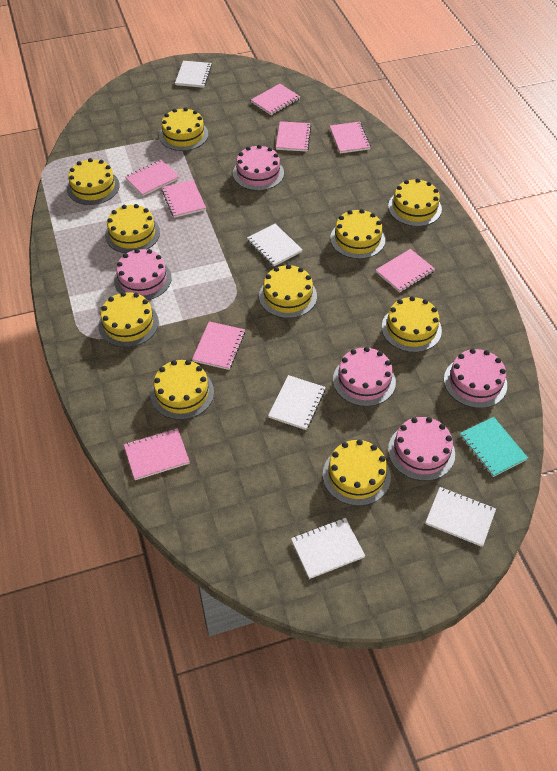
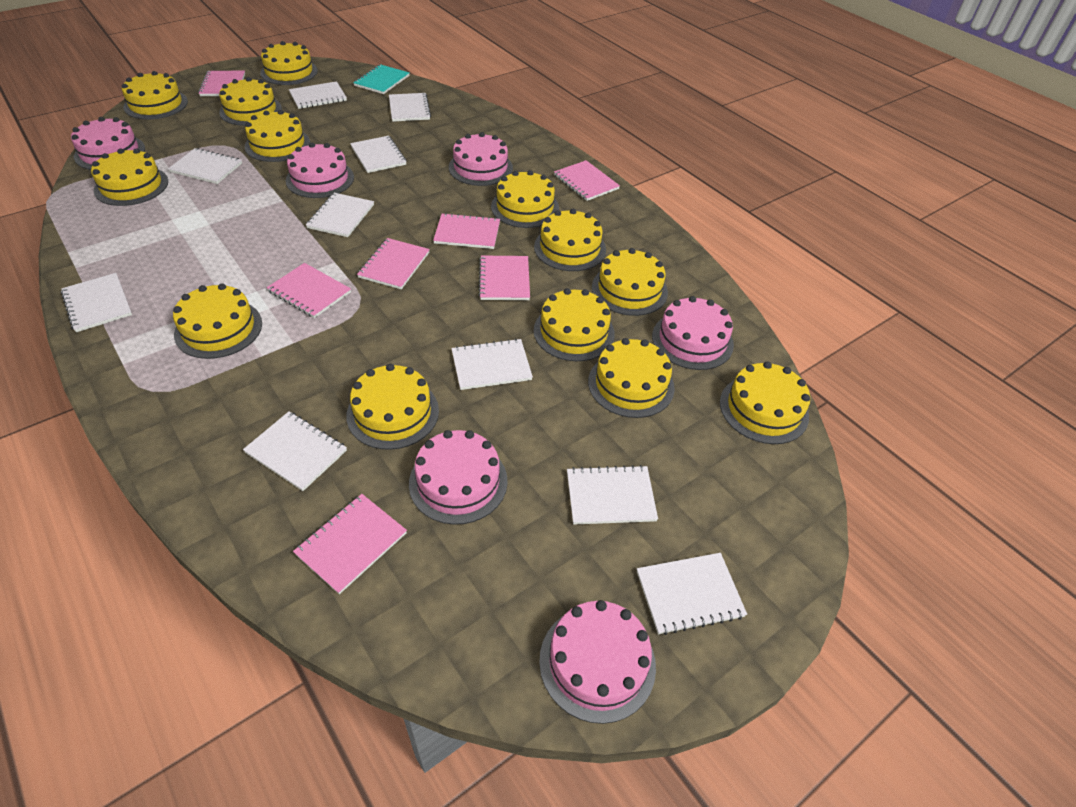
pink cake: 5 -> 6
pink notebook: 8 -> 7
white notebook: 5 -> 10
yellow cake: 10 -> 13

